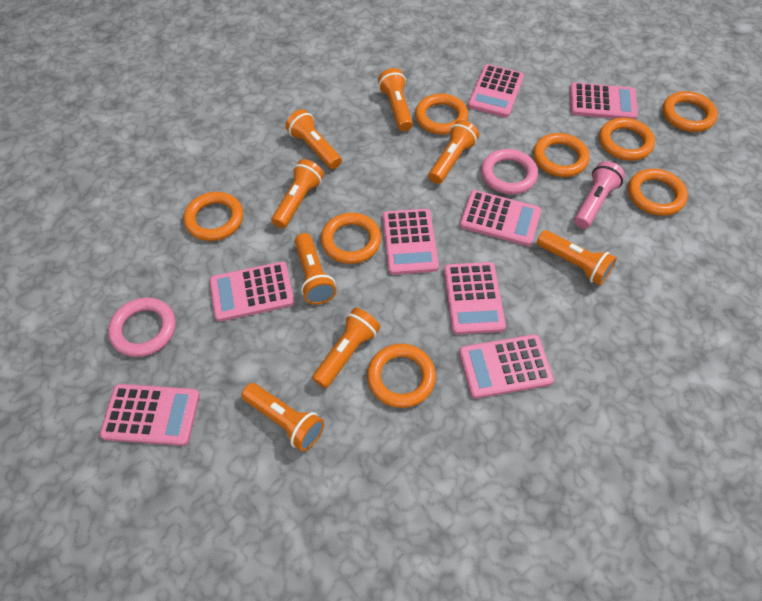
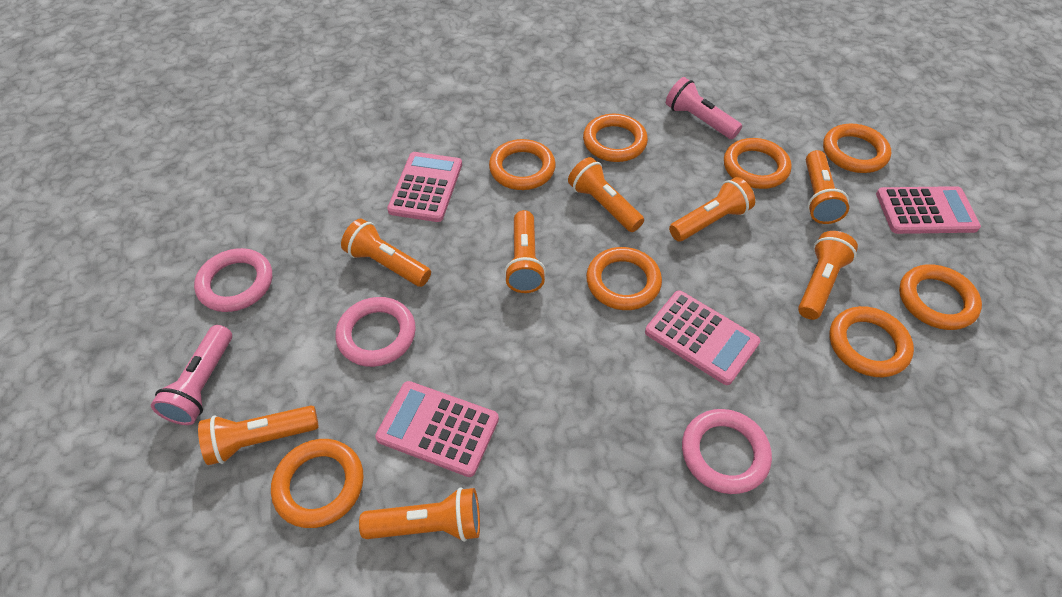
pink calculator: 8 -> 4
pink flashlight: 1 -> 2
pink ring: 2 -> 3

